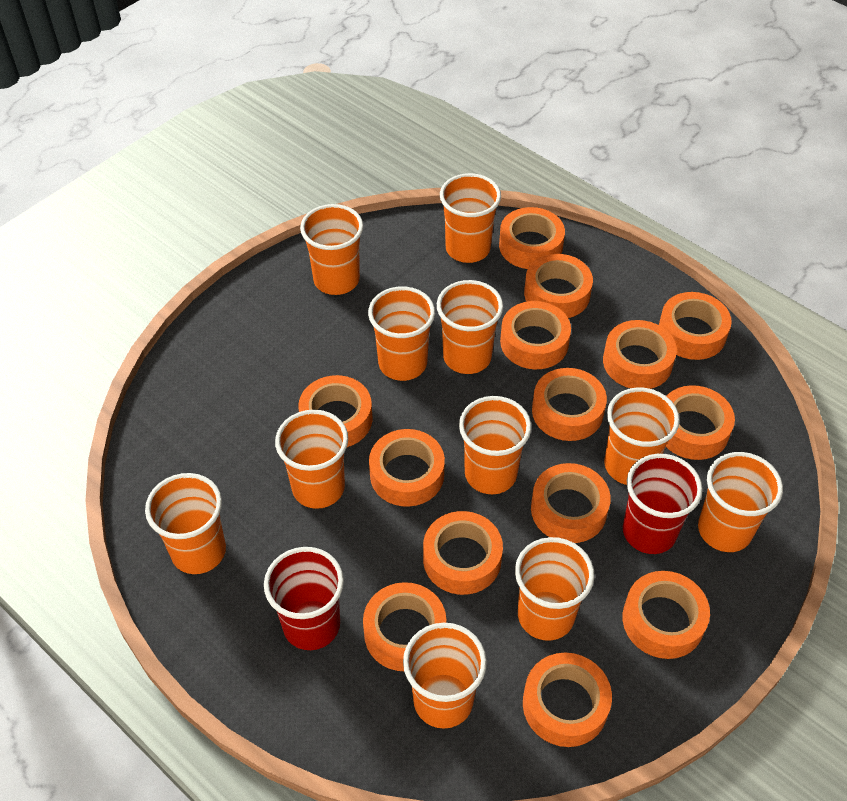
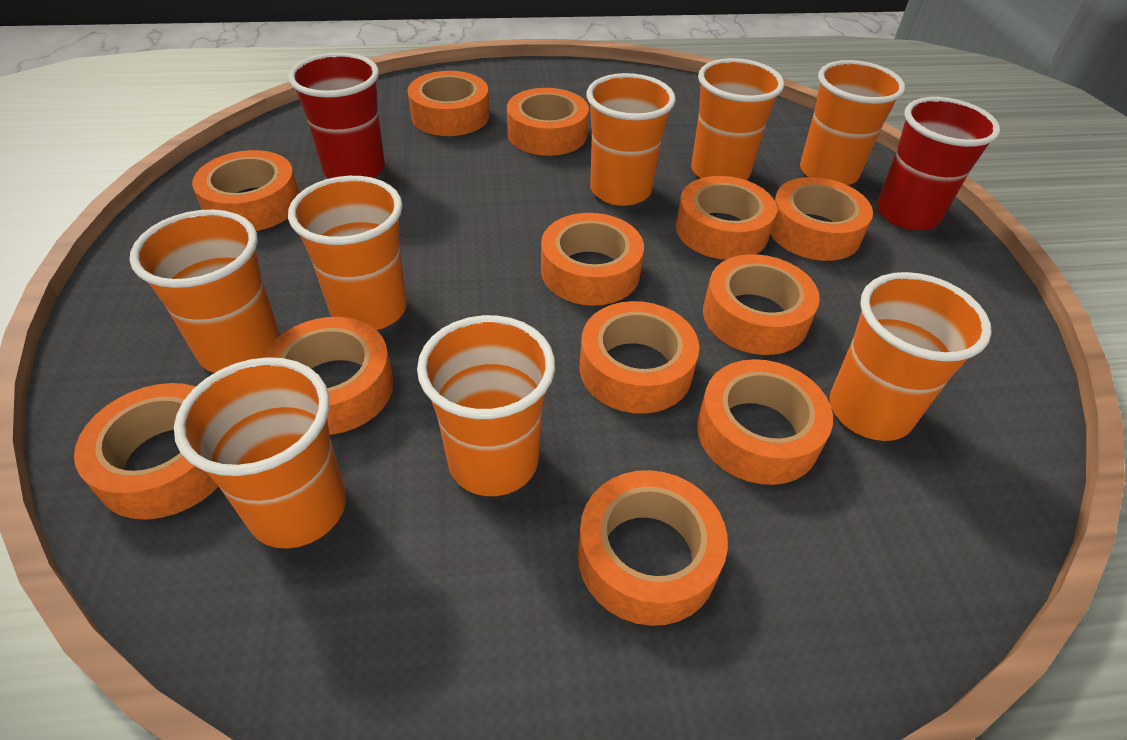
orange cup: 11 -> 8
orange tape: 14 -> 12

